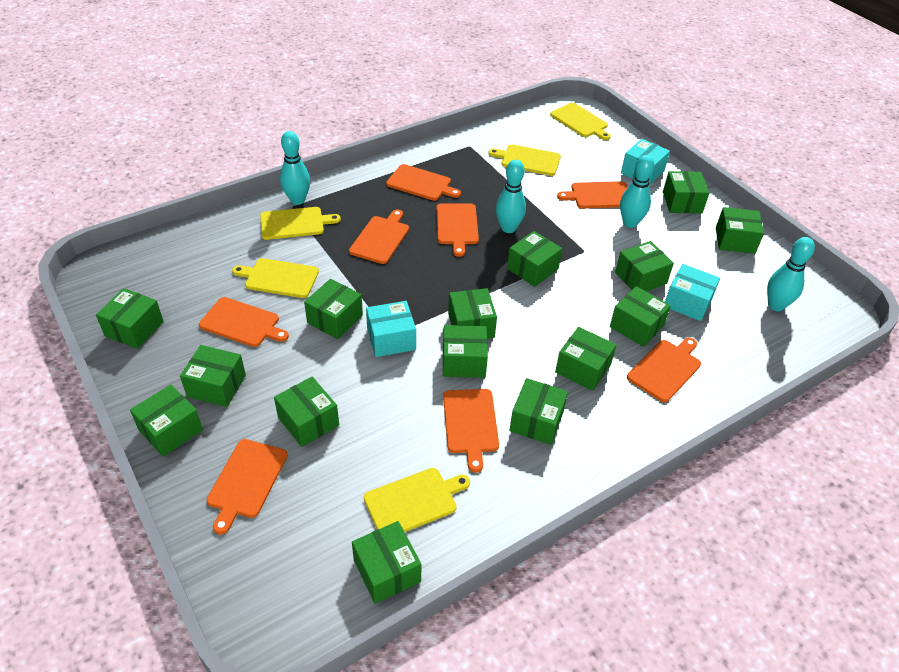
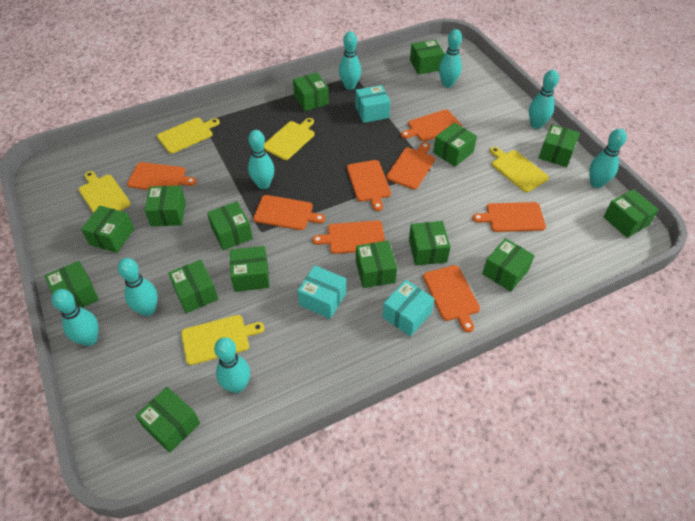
turquoise bowling pin: 4 -> 8

